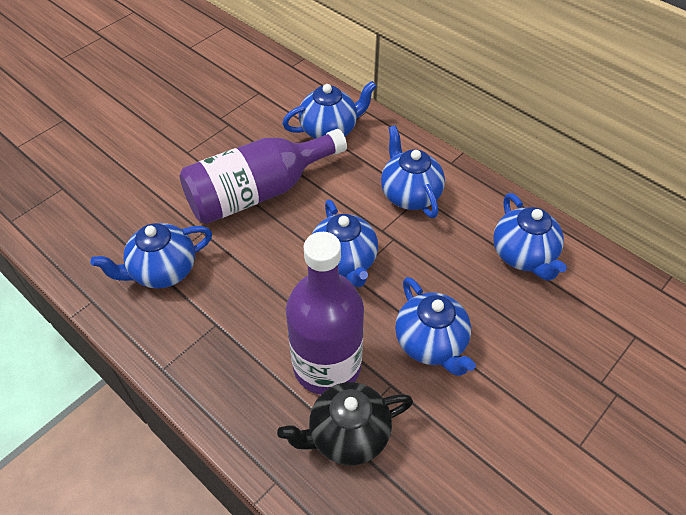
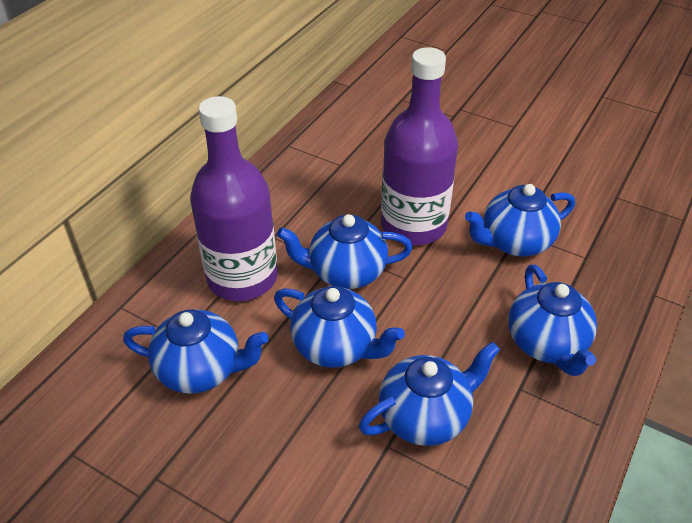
black teapot: 1 -> 0

